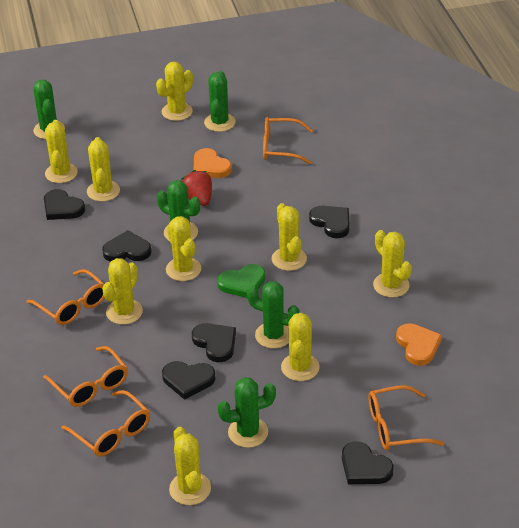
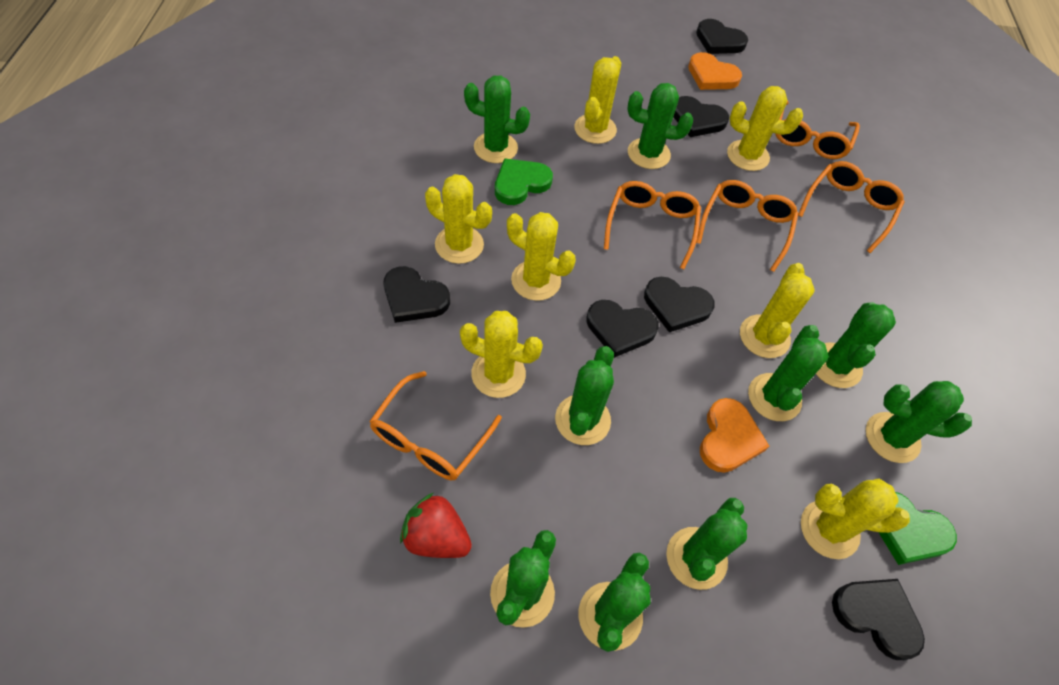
green cactus: 5 -> 9
green heart: 1 -> 2
yellow cactus: 9 -> 7

